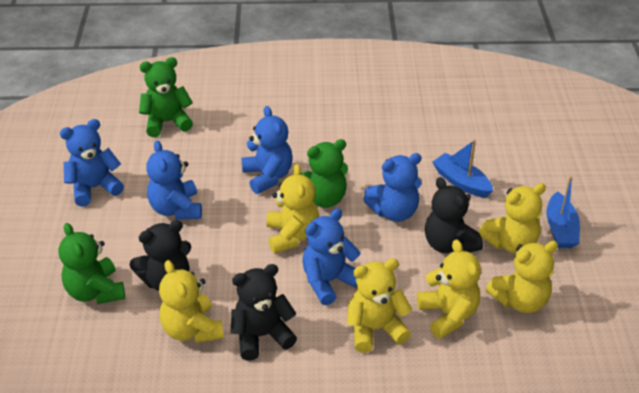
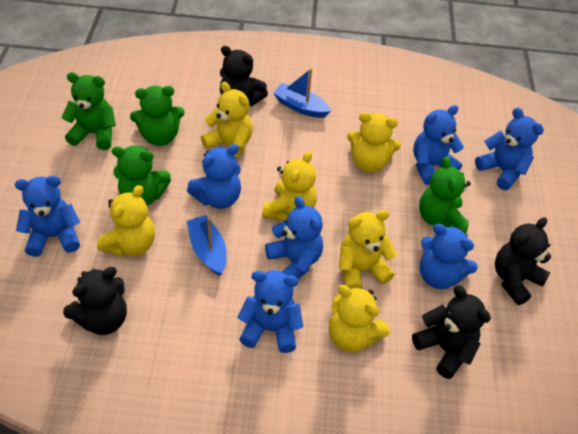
black teddy bear: 3 -> 4
blue teddy bear: 5 -> 7
green teddy bear: 3 -> 4

